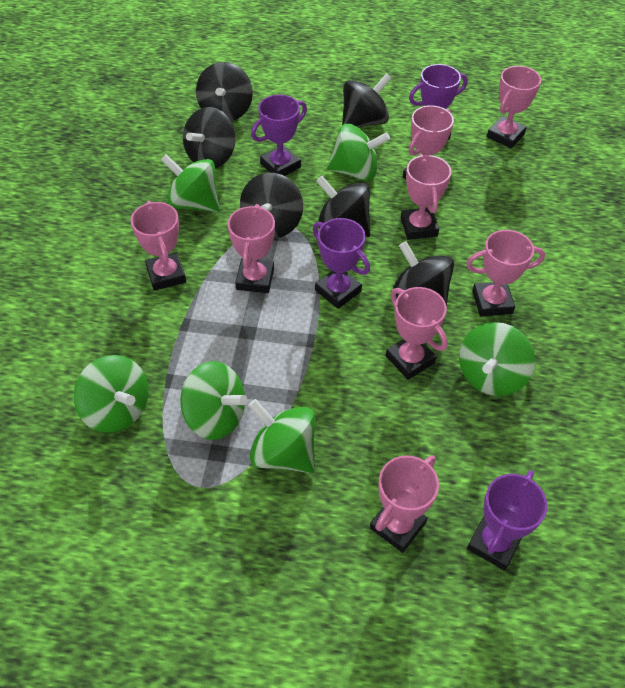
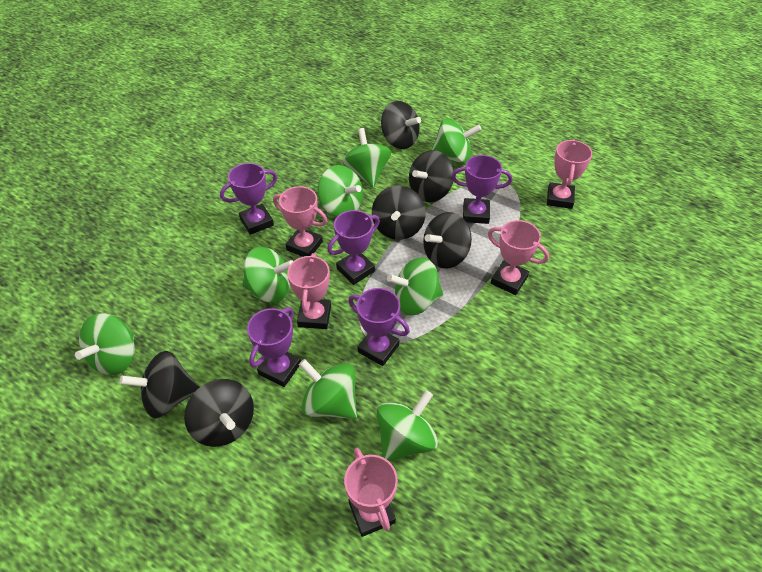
green spinning top: 6 -> 8
pink trophy: 8 -> 5
purple trophy: 4 -> 5

